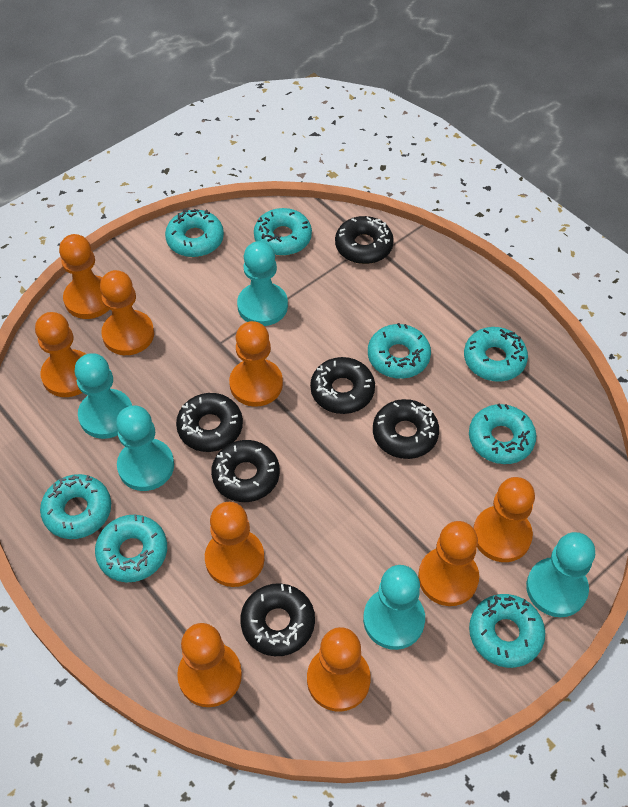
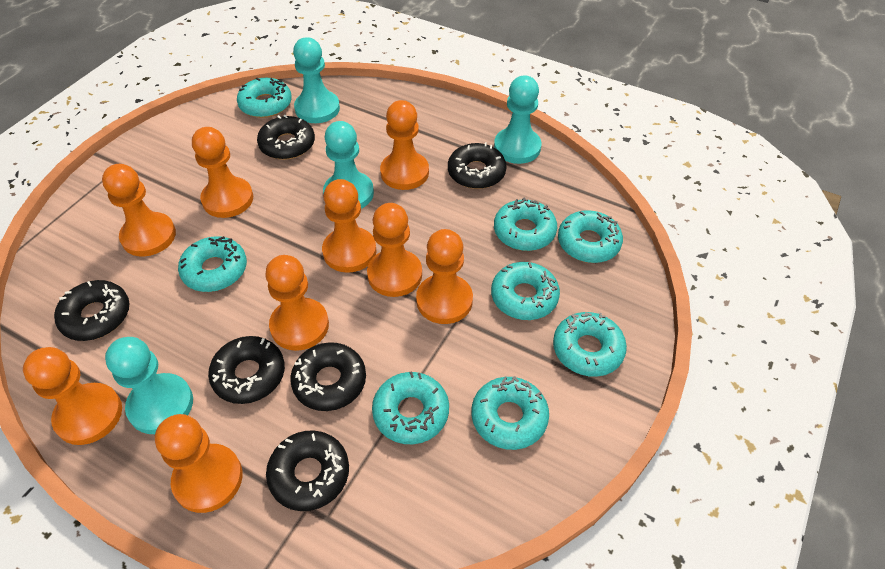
turquoise pawn: 5 -> 4

